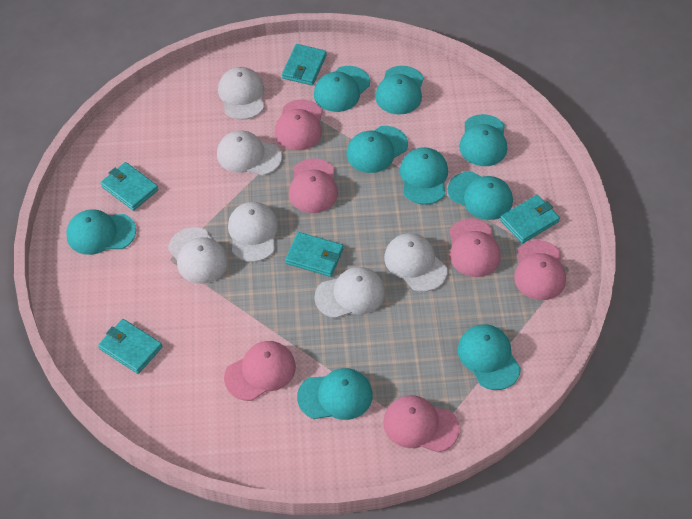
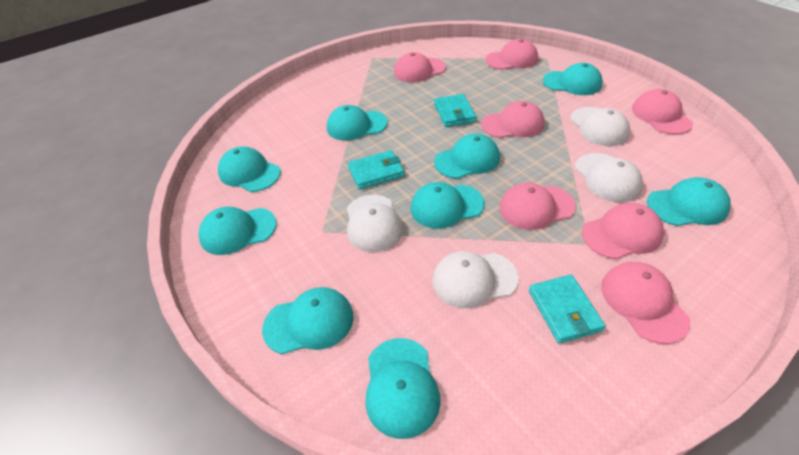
pink cap: 6 -> 7
turquoise wallet: 5 -> 3
white cap: 6 -> 4

